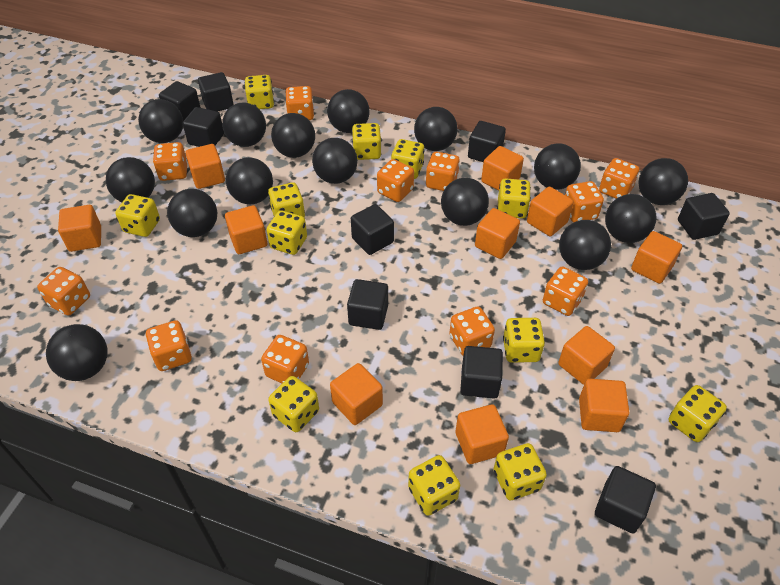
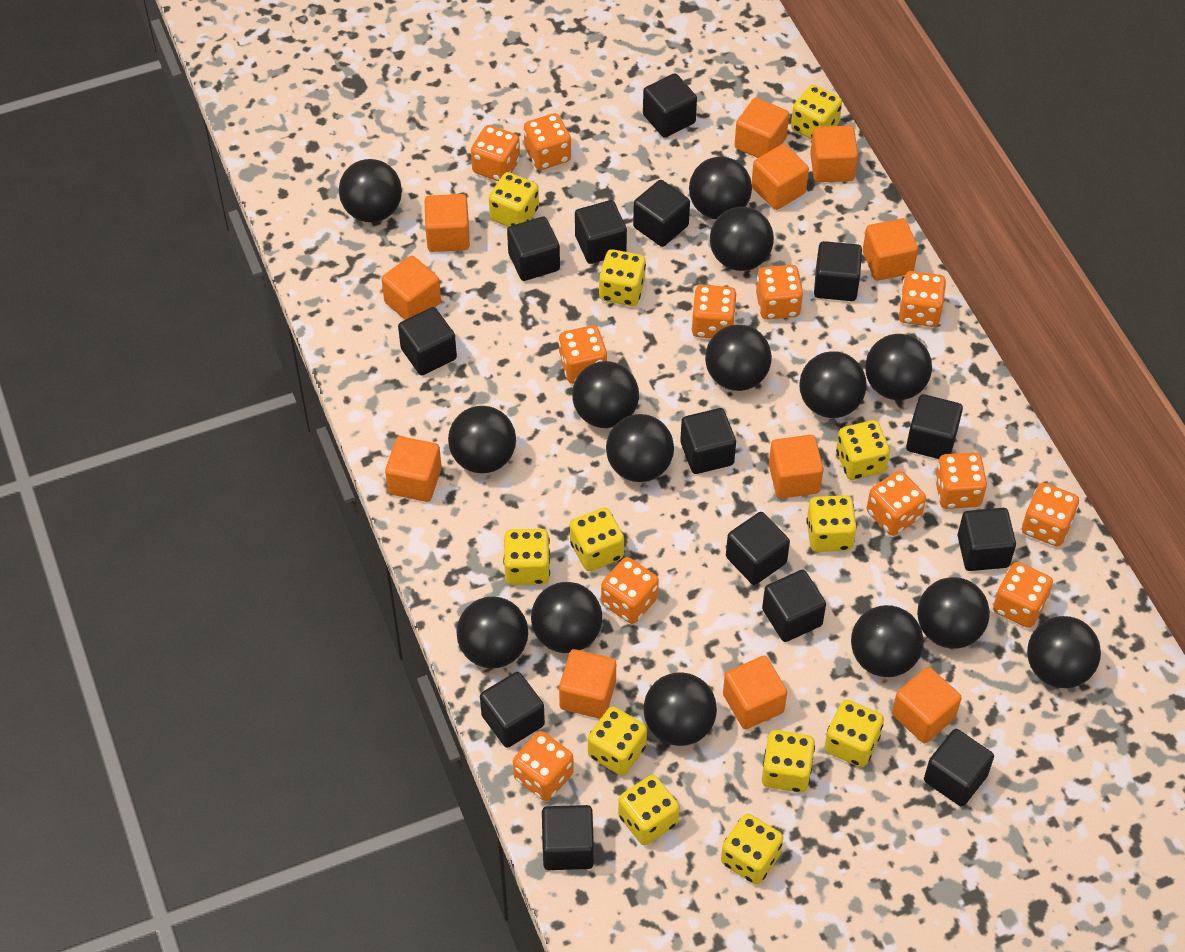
black cube: 9 -> 14
orange dice: 11 -> 12

